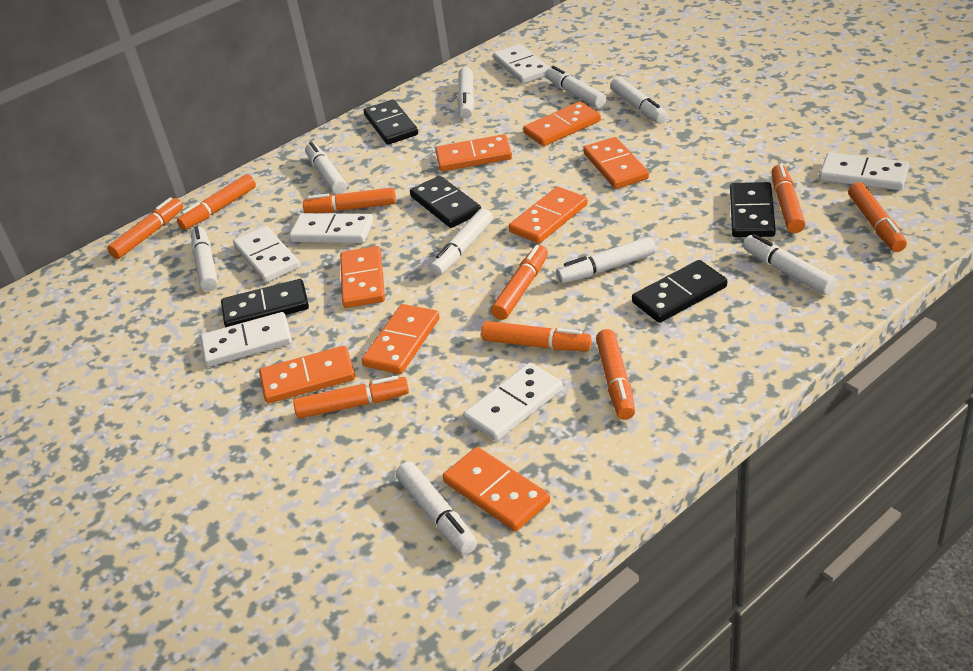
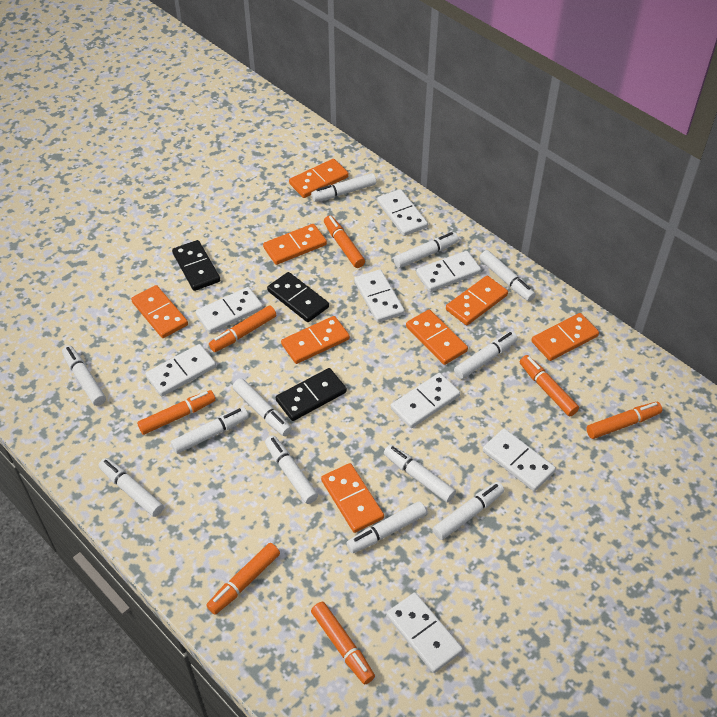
black domino: 5 -> 3
orange marker: 9 -> 7
white domino: 6 -> 8
white marker: 9 -> 12

